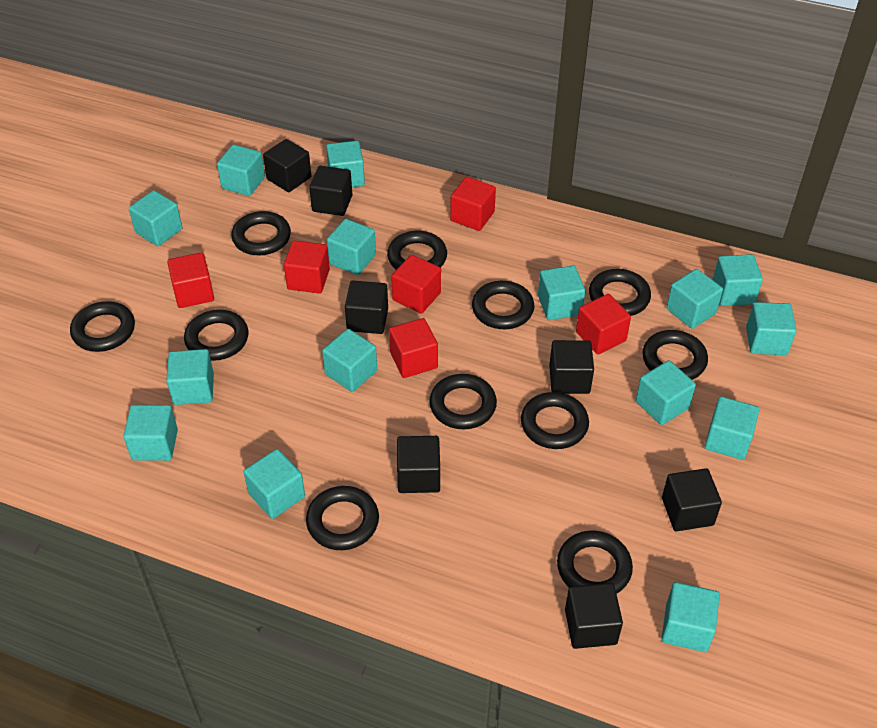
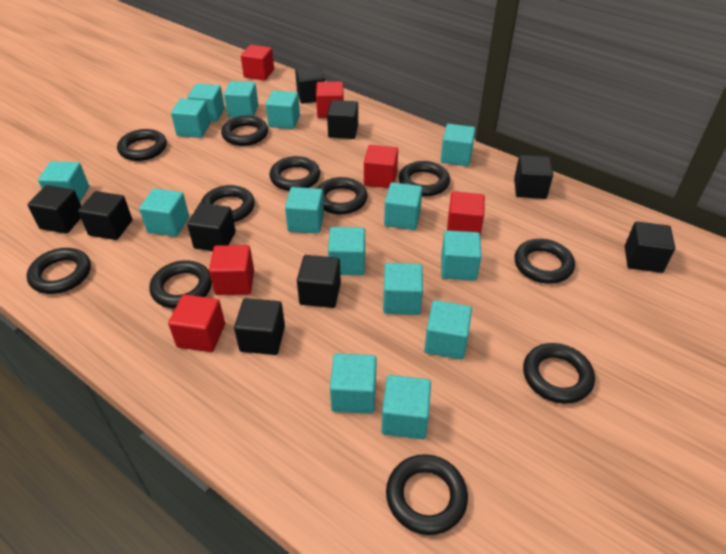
black cube: 7 -> 9

